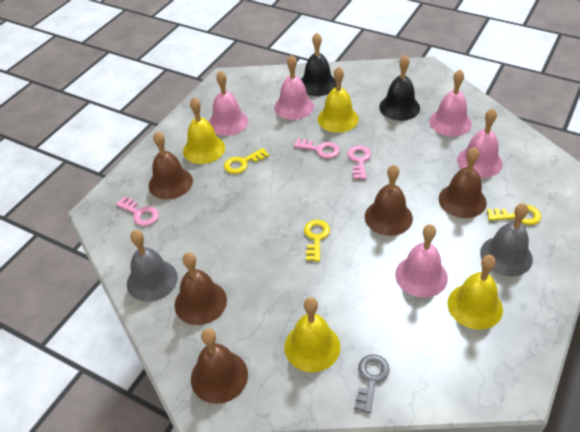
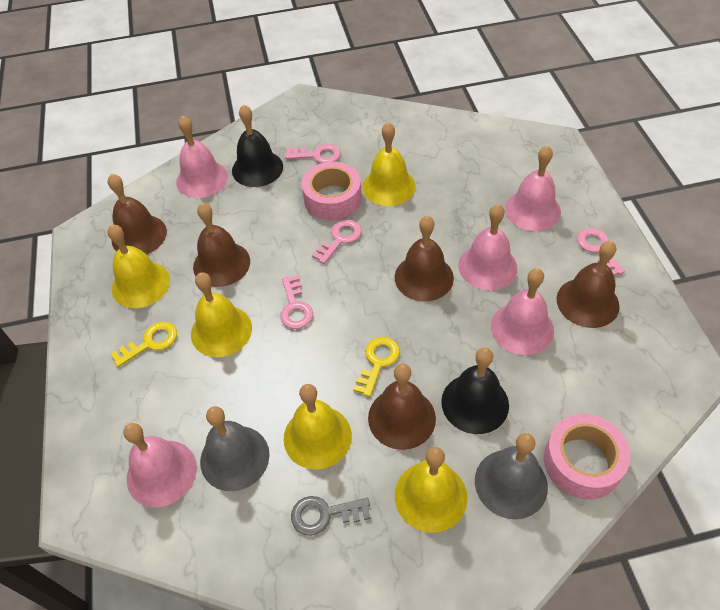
pink key: 3 -> 4
pink tape: 0 -> 2
yellow bell: 4 -> 5
yellow key: 3 -> 2

